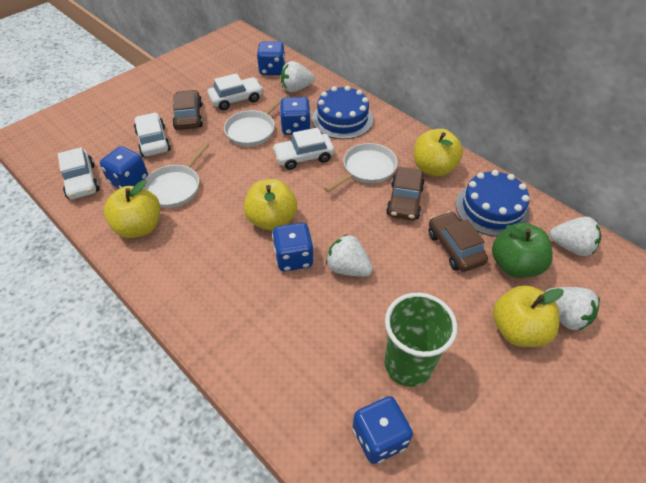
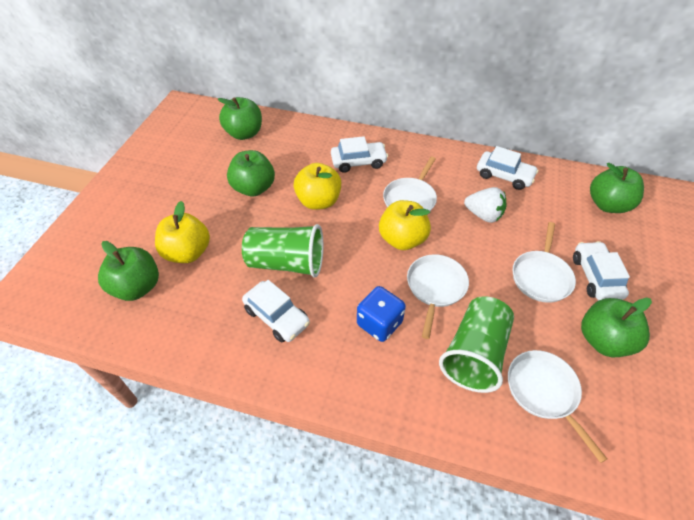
blue cake: 2 -> 0
blue dice: 5 -> 1
brown car: 3 -> 0
green apple: 1 -> 5
green cup: 1 -> 2
white pan: 3 -> 4
white strawberry: 4 -> 1
yellow apple: 4 -> 3

